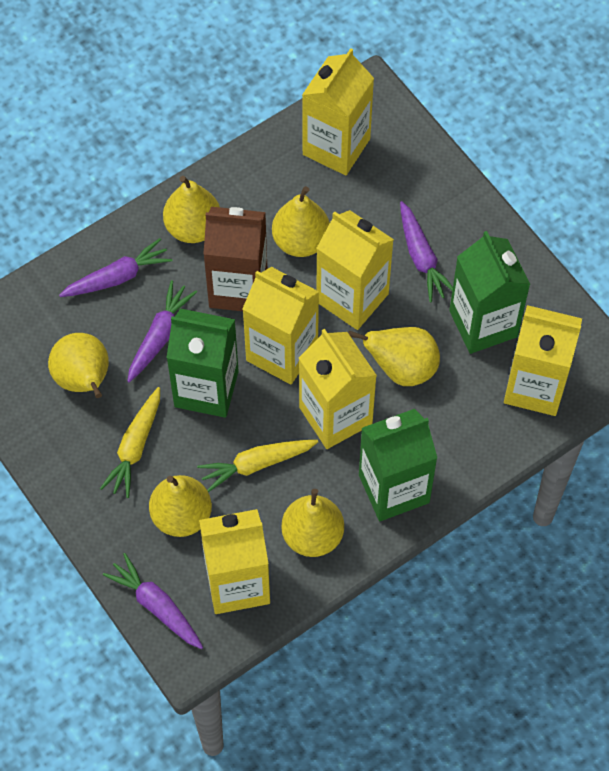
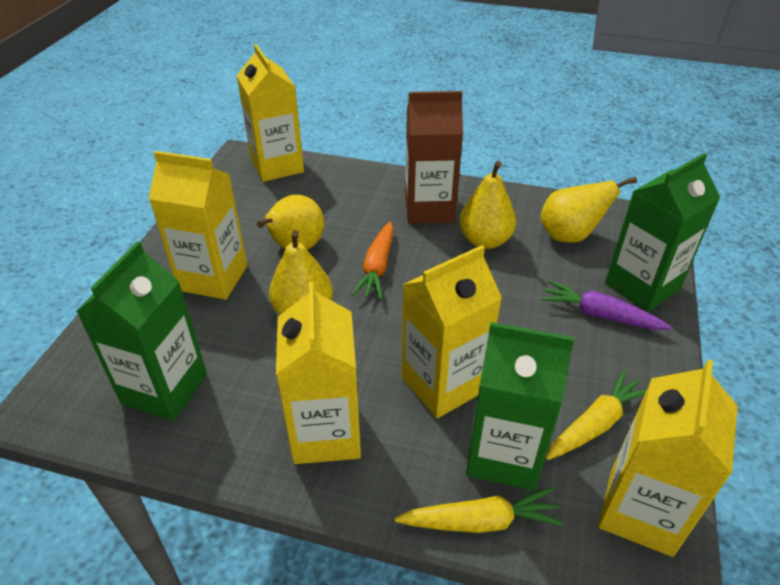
orange carrot: 0 -> 1
purple carrot: 4 -> 1
yellow carton: 6 -> 5
yellow pear: 6 -> 4

